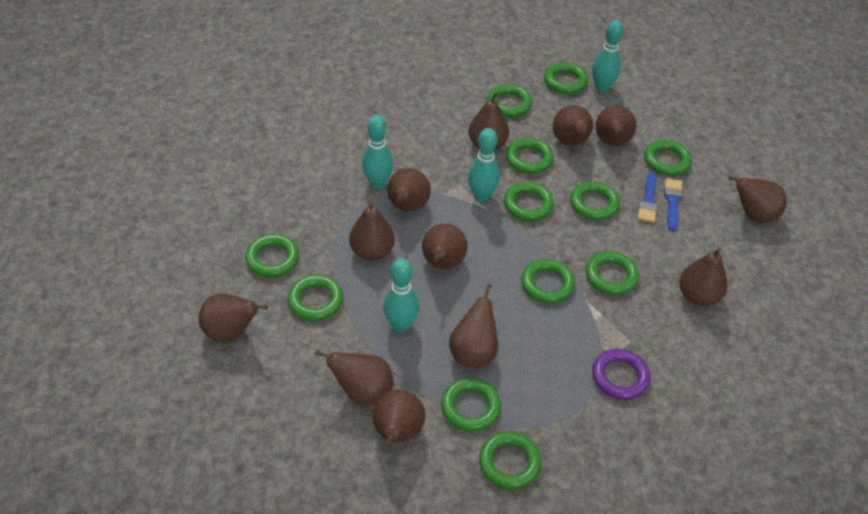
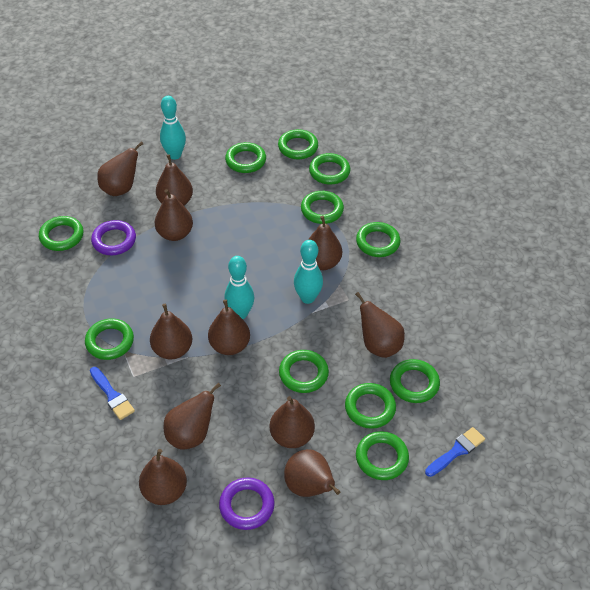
brown pear: 12 -> 11
green ring: 12 -> 11
purple ring: 1 -> 2
turquoise bowling pin: 4 -> 3

